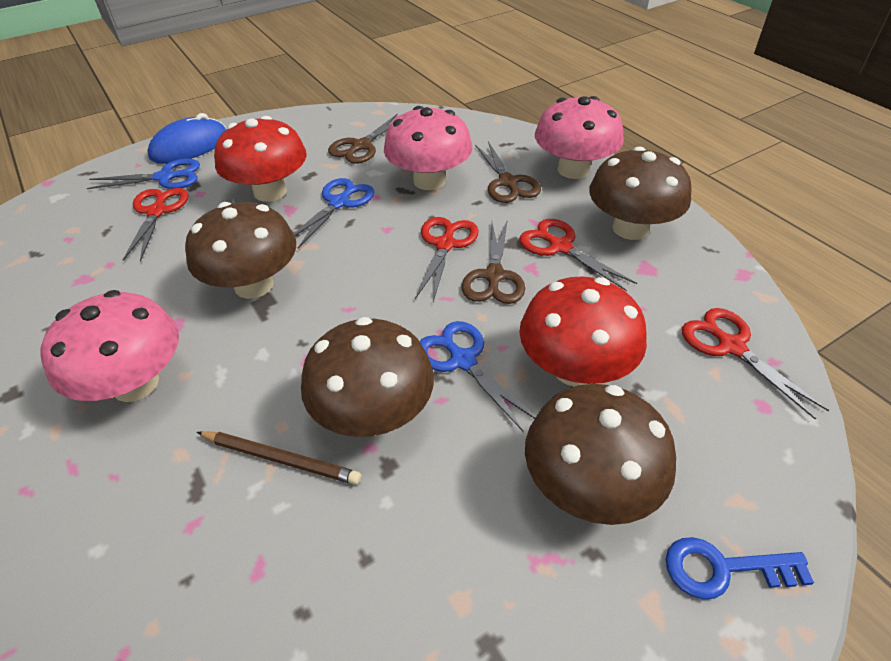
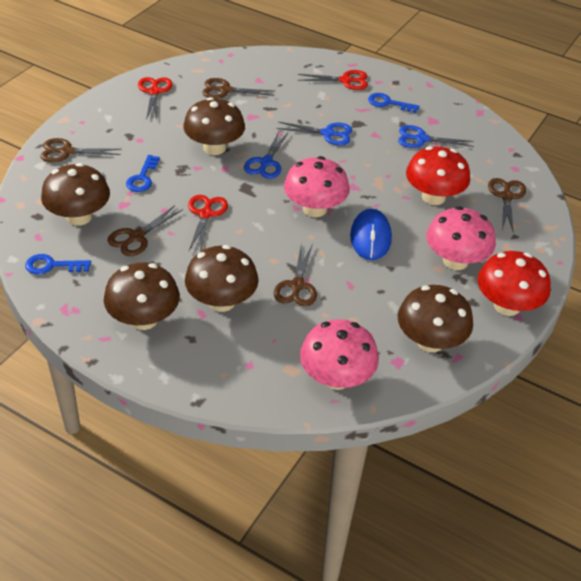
blue key: 1 -> 3
brown mushroom: 4 -> 5
brown pencil: 1 -> 0
brown scissors: 3 -> 5
red scissors: 4 -> 3

